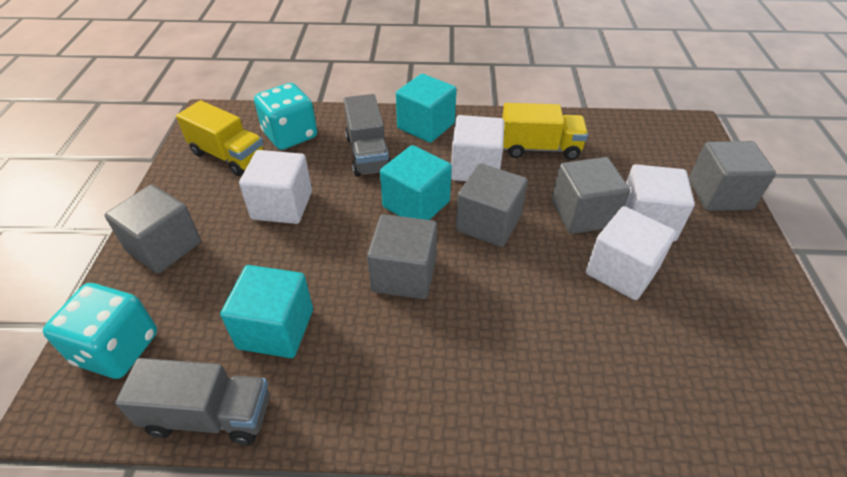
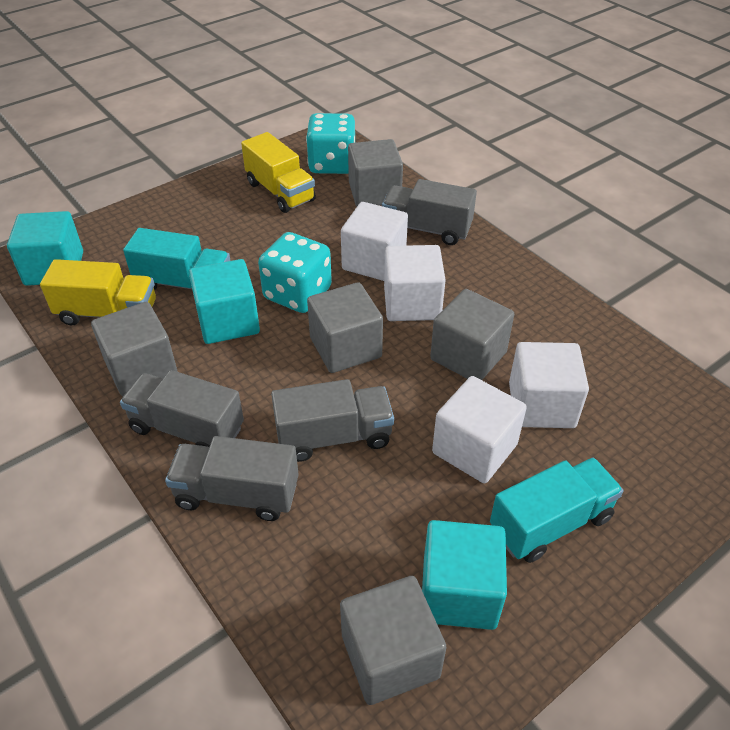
grey truck: 2 -> 4
turquoise truck: 0 -> 2

